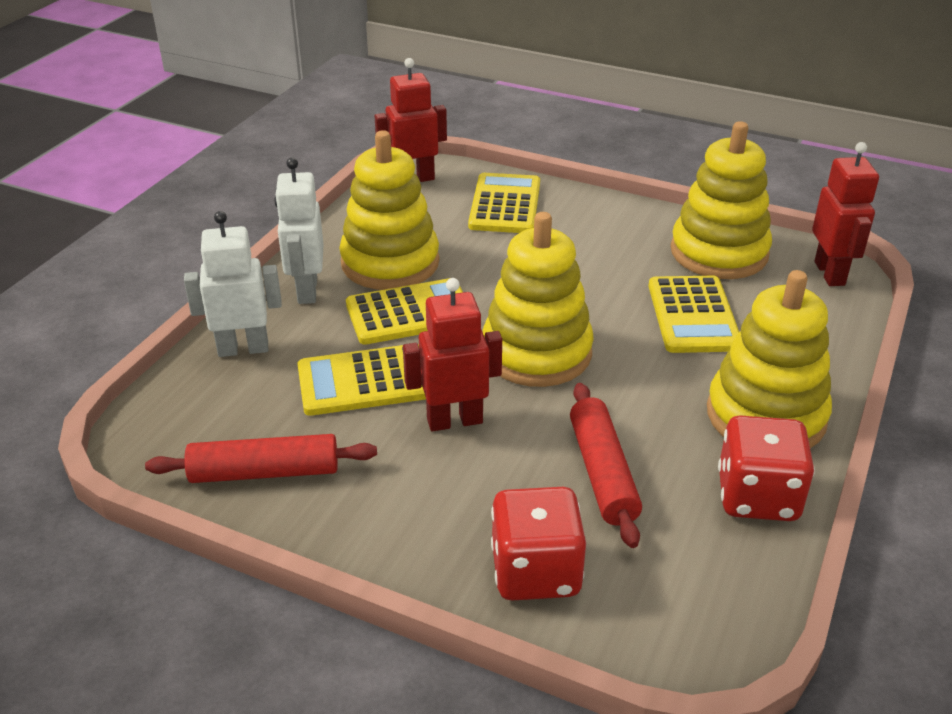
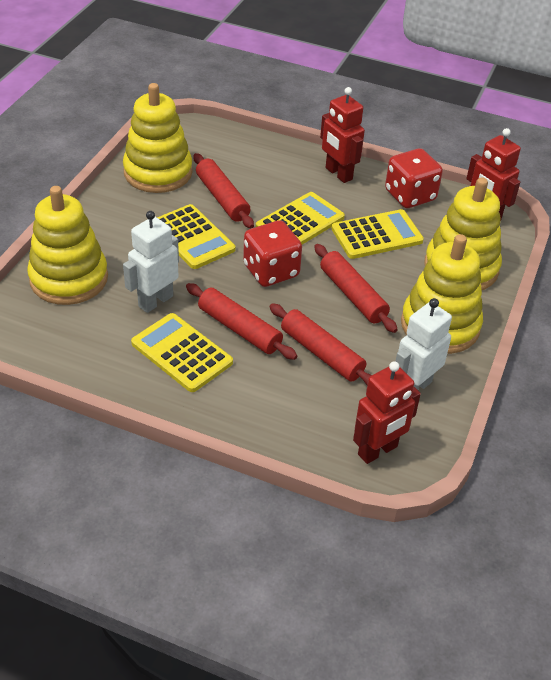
red rolling pin: 2 -> 4

